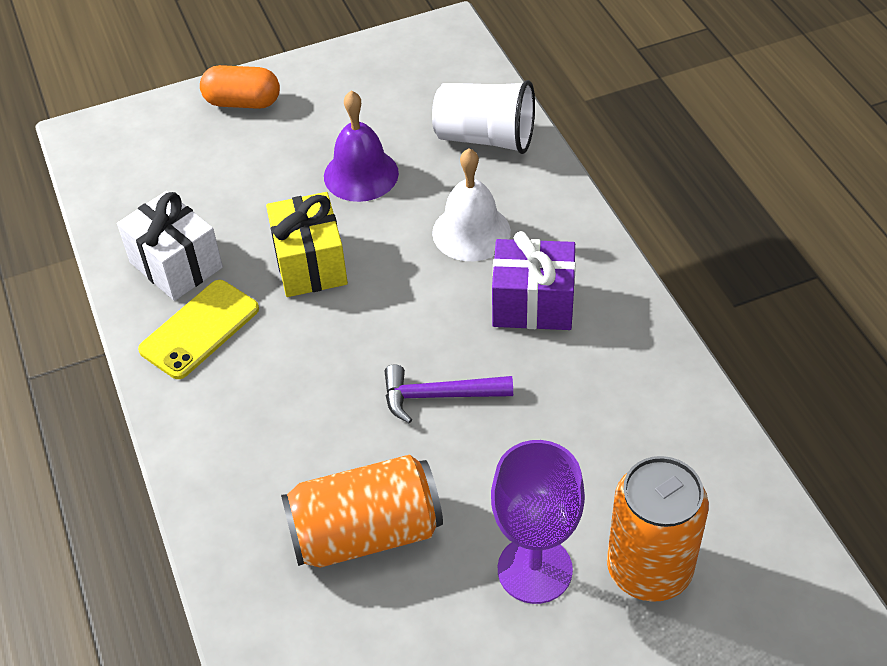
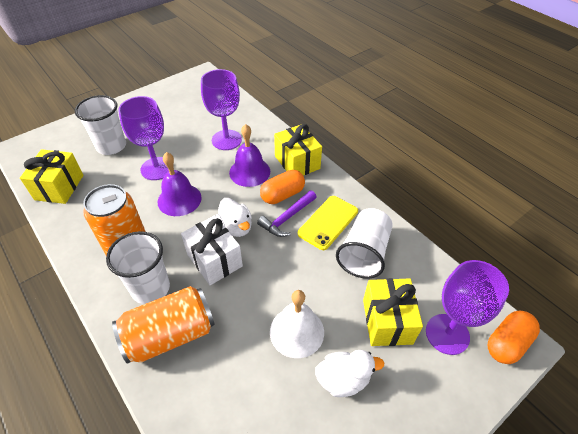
orange capsule: 1 -> 2
purple bell: 1 -> 2
purple gift: 1 -> 0
purple goblet: 1 -> 3
white cup: 1 -> 3
white duck: 0 -> 2
yellow gift: 1 -> 3

